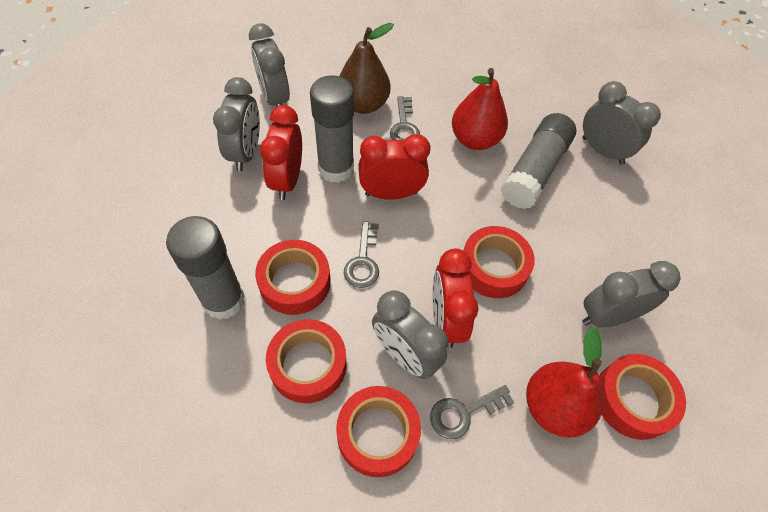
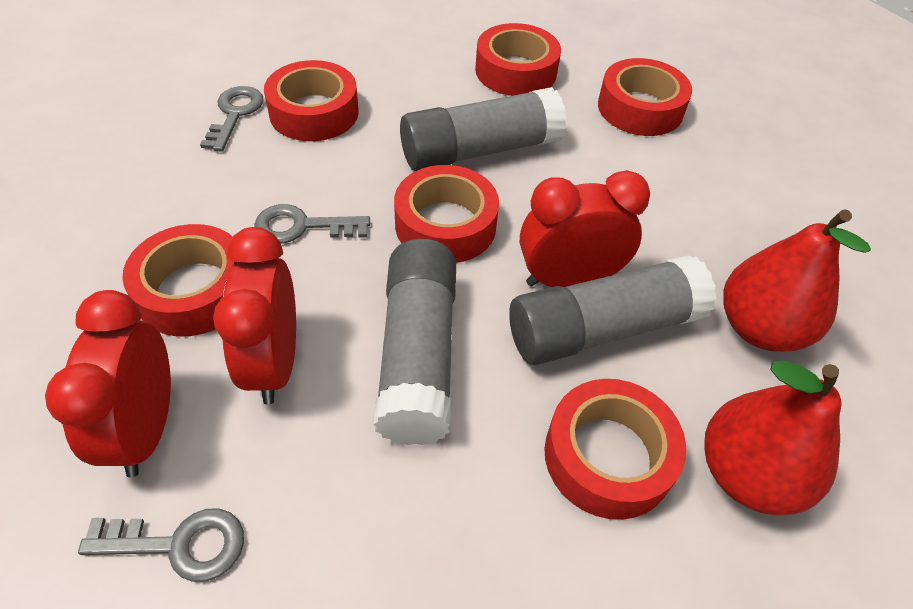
brown pear: 1 -> 0
grey clock: 5 -> 0
red tape: 5 -> 6

